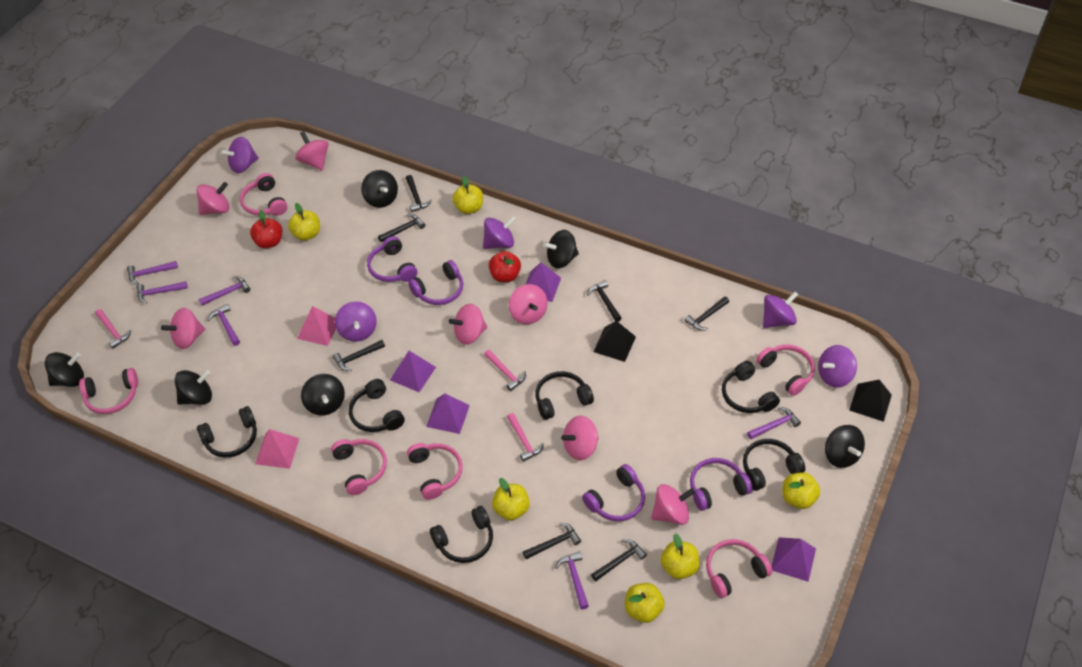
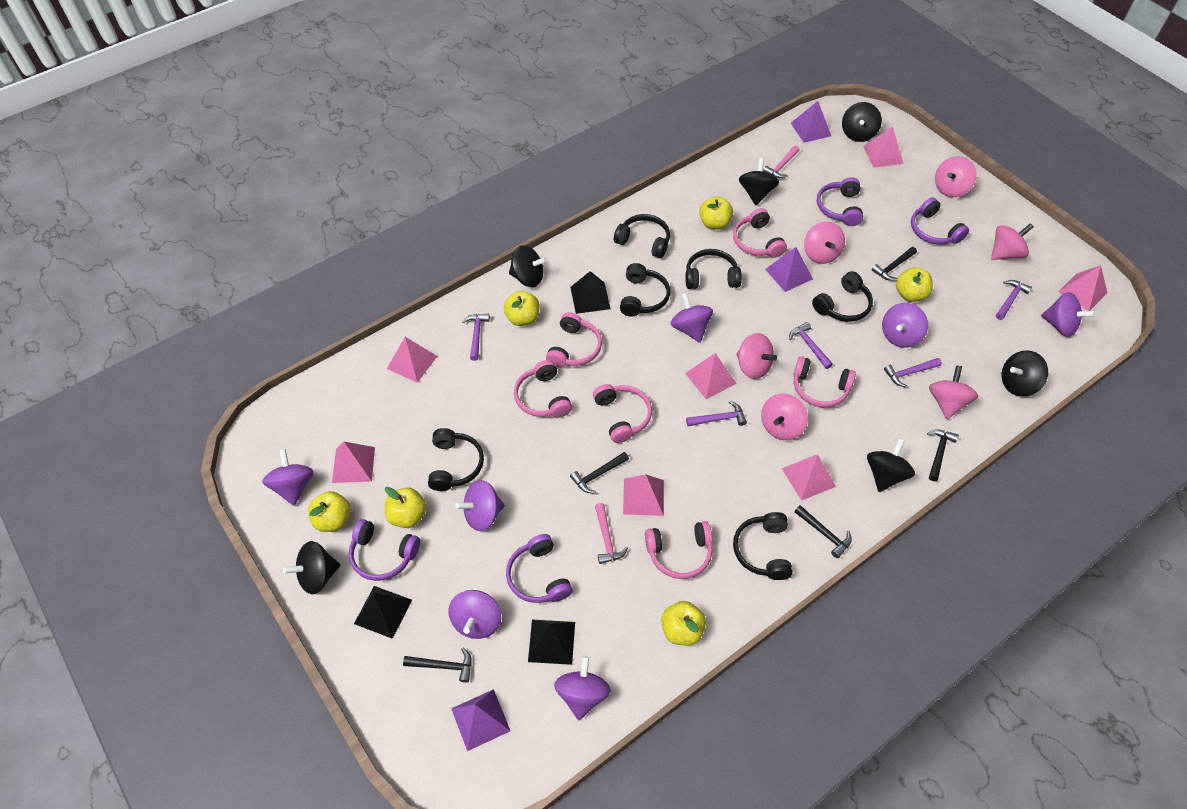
black hammer: 7 -> 5
black pyramid: 2 -> 3
pink hammer: 3 -> 2
pink pyramid: 2 -> 7
pink spinning top: 7 -> 6
purple hammer: 6 -> 5
purple pyramid: 4 -> 3
purple spinning top: 5 -> 7
red apple: 2 -> 0

